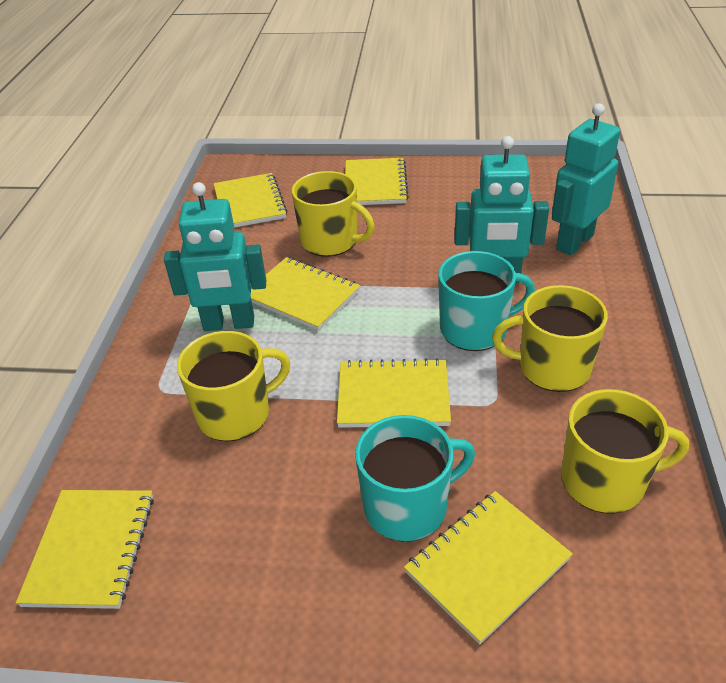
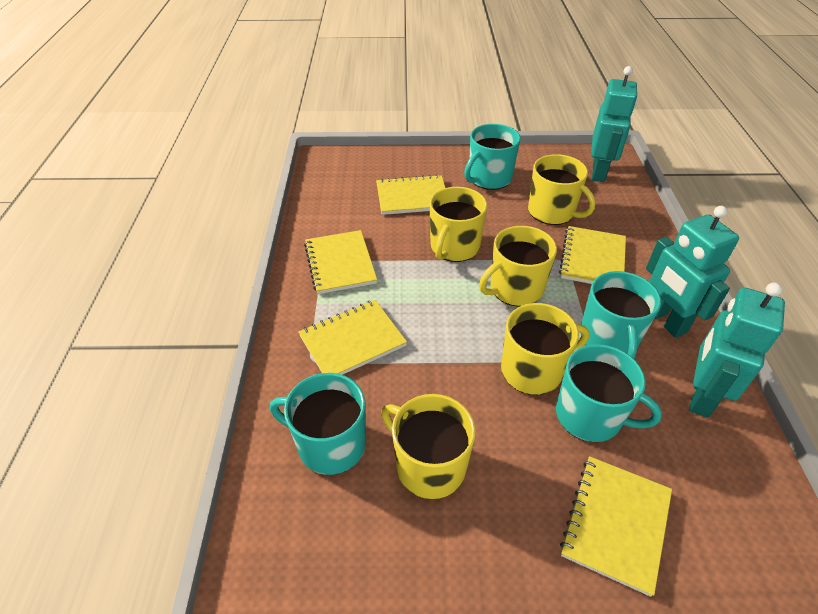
turquoise mug: 2 -> 4
yellow mug: 4 -> 5
yellow notebook: 6 -> 5

